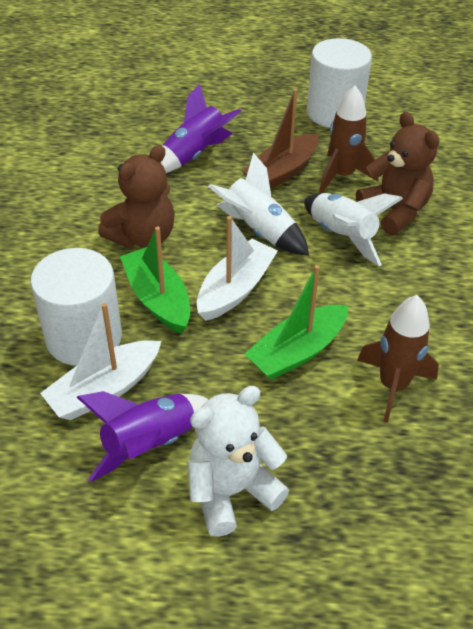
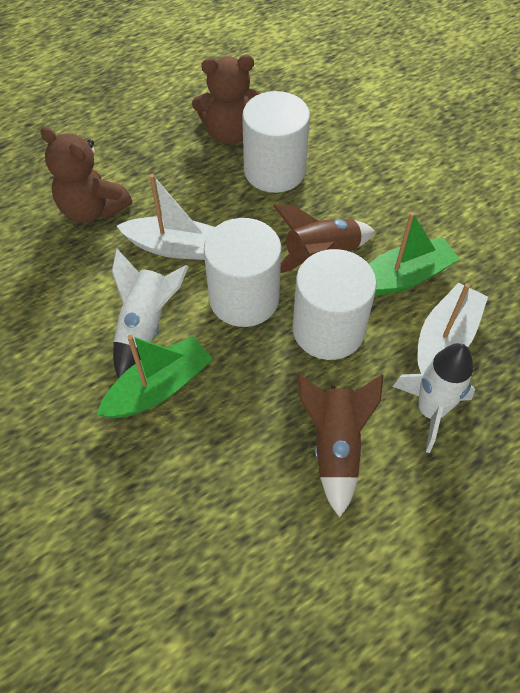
brown boat: 1 -> 0
purple rocket: 2 -> 0
white cylinder: 2 -> 3
white teddy bear: 1 -> 0

